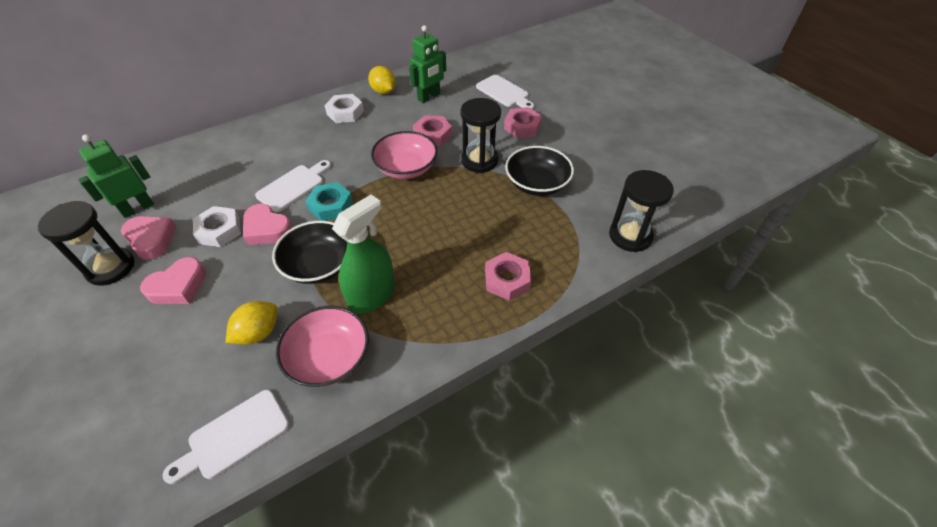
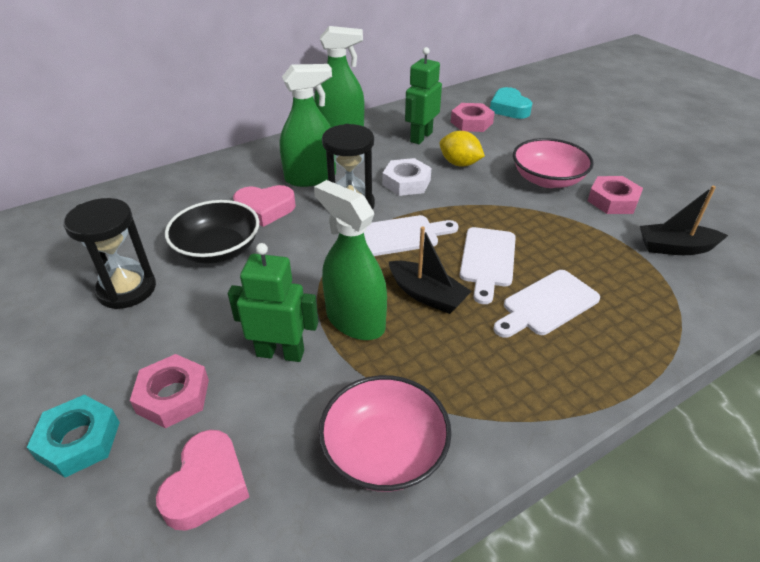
black boat: 0 -> 2
black bowl: 2 -> 1
black hourglass: 3 -> 2
green spray bottle: 1 -> 3
pink heart: 3 -> 2
turquoise heart: 0 -> 1
white nut: 2 -> 1
yellow lemon: 2 -> 1

